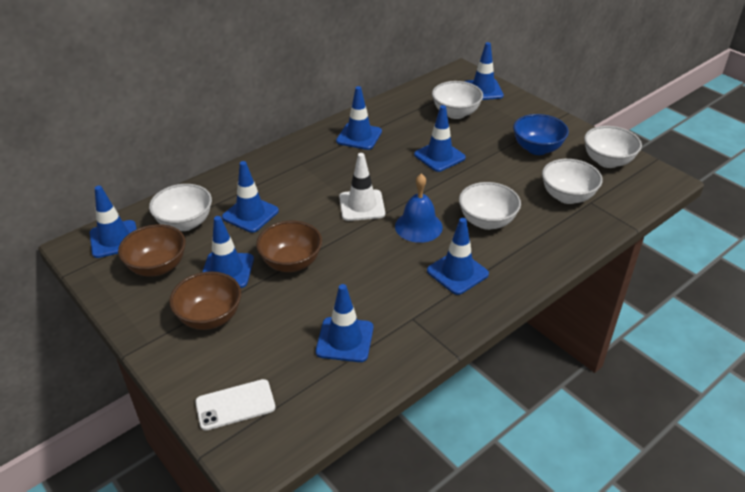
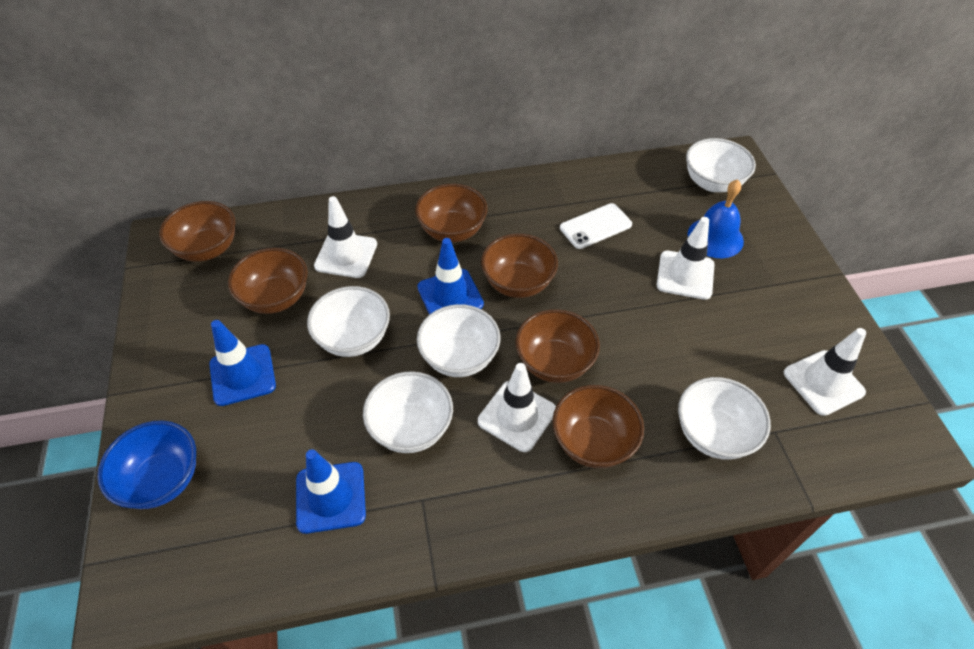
blue traffic cone: 8 -> 3
brown bowl: 3 -> 6
white traffic cone: 1 -> 4

